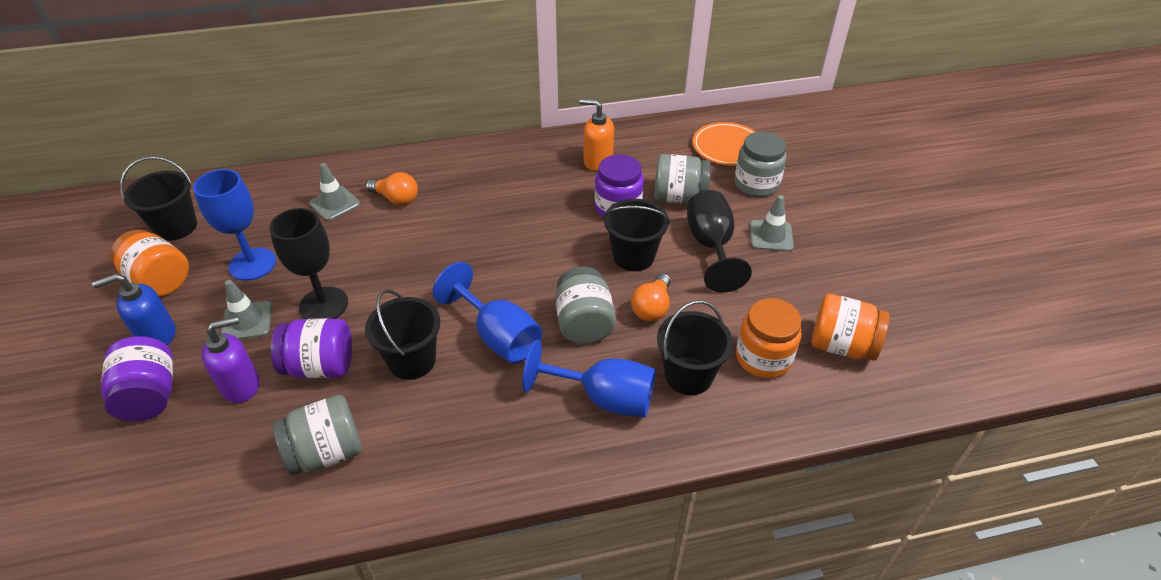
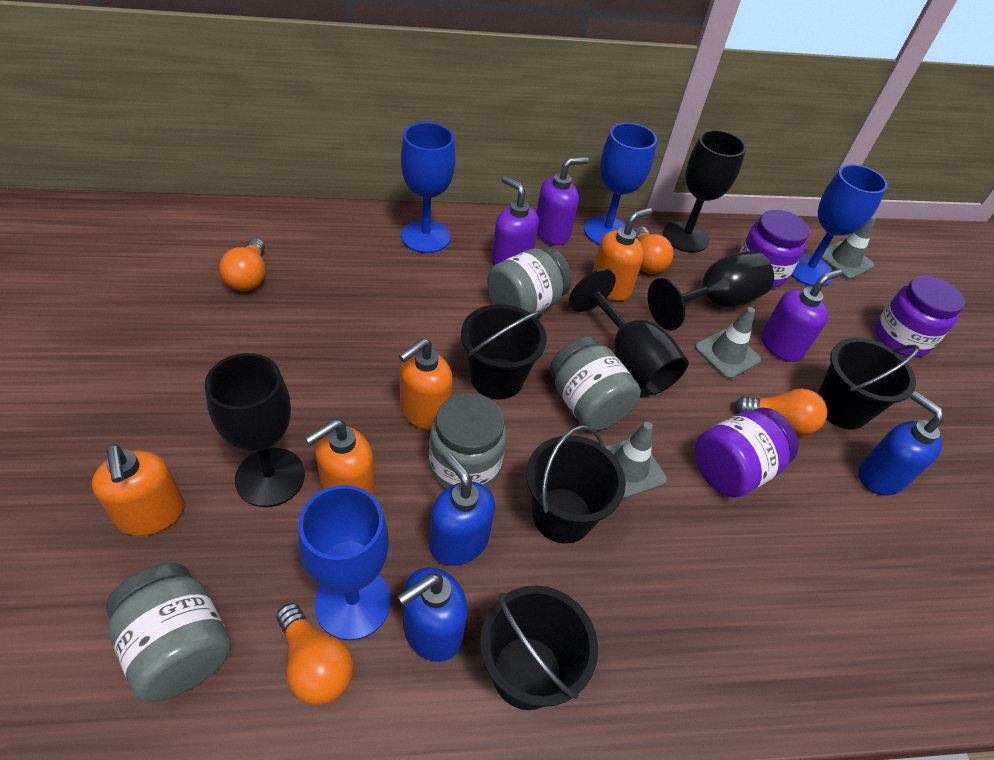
black goblet: 2 -> 4
blue goblet: 3 -> 4
blue soap dispenser: 1 -> 3
orange jar: 3 -> 0
orange light bulb: 2 -> 4
orange plate: 1 -> 0
orange soap dispenser: 1 -> 4
purple soap dispenser: 1 -> 3

